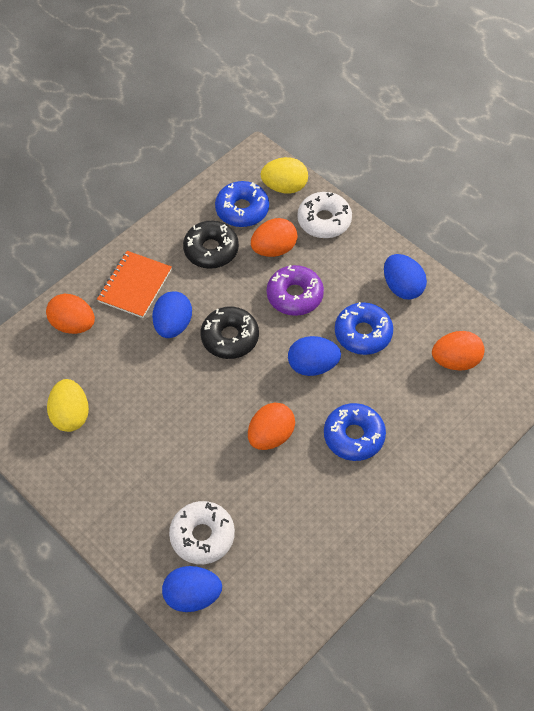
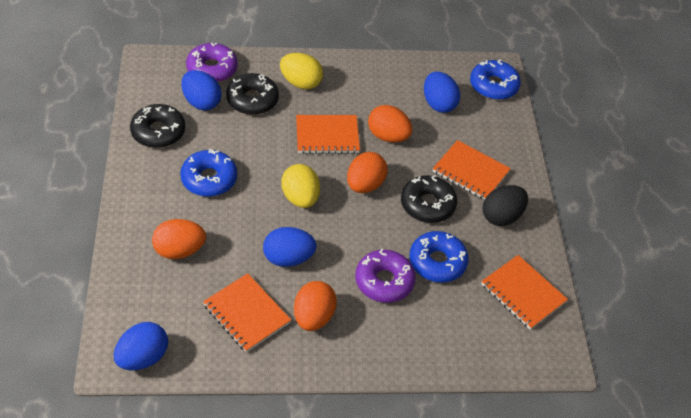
black donut: 2 -> 3
black egg: 0 -> 1
orange notebook: 1 -> 4
purple donut: 1 -> 2
white donut: 2 -> 0

